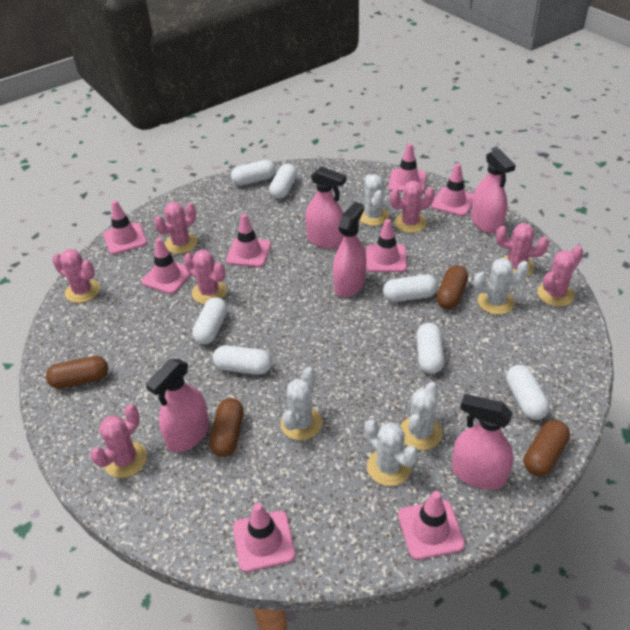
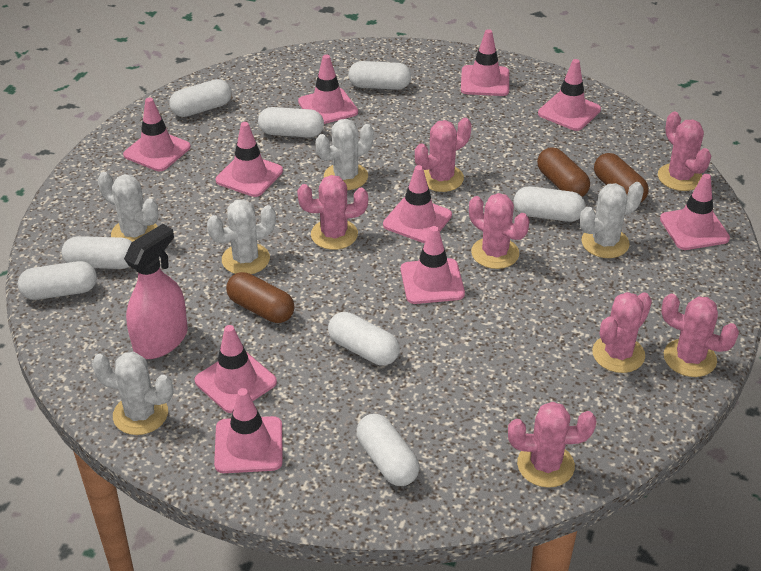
brown capsule: 4 -> 3
pink spray bottle: 5 -> 1
pink traffic cone: 8 -> 10
white capsule: 7 -> 8

